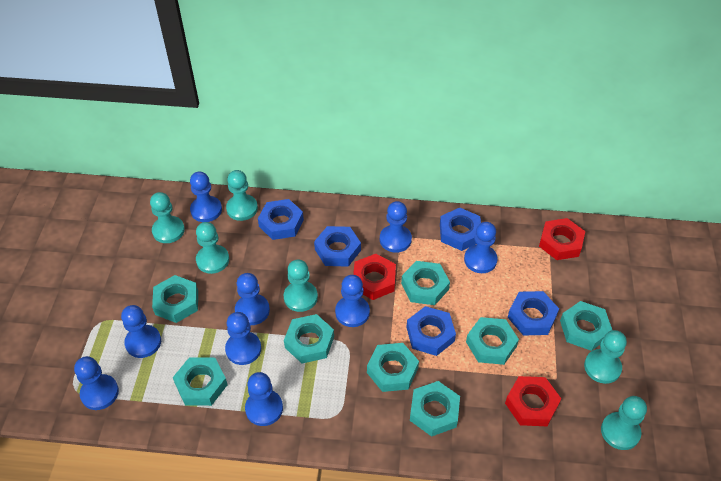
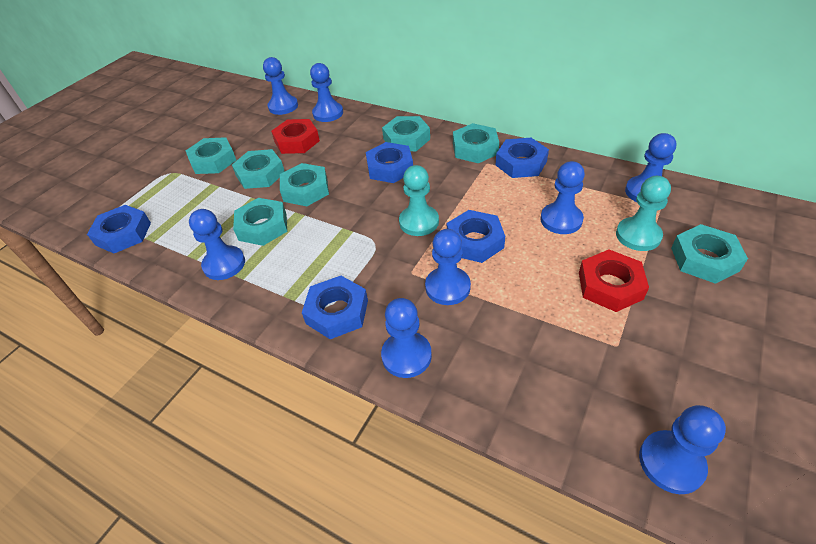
blue pawn: 9 -> 8
red nut: 3 -> 2
turquoise nut: 8 -> 7
turquoise pawn: 6 -> 2

